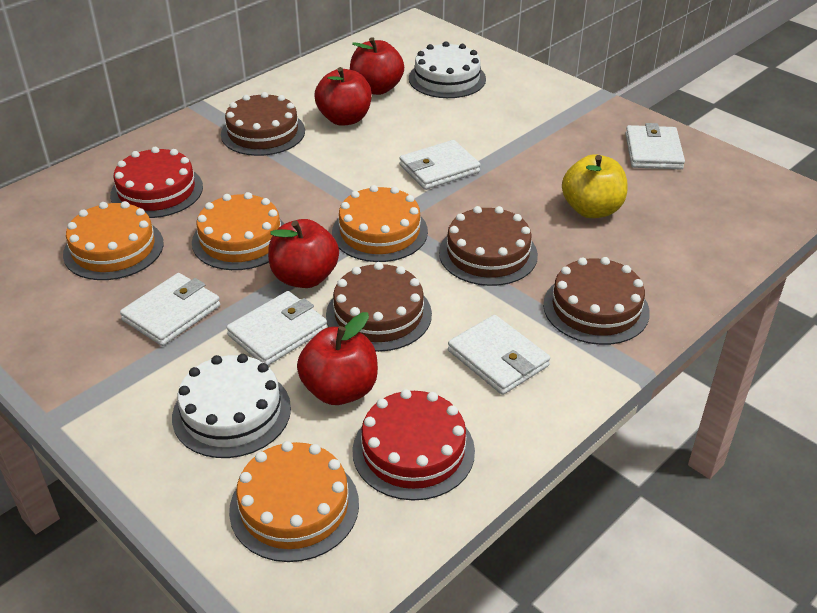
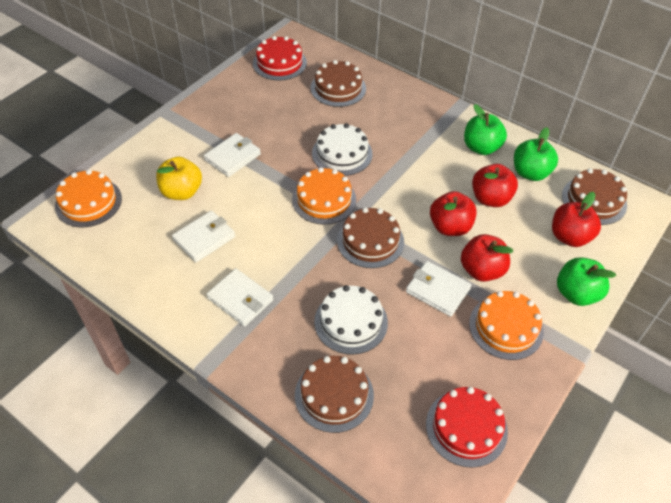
green apple: 0 -> 3
orange cake: 4 -> 3
white wallet: 5 -> 4

